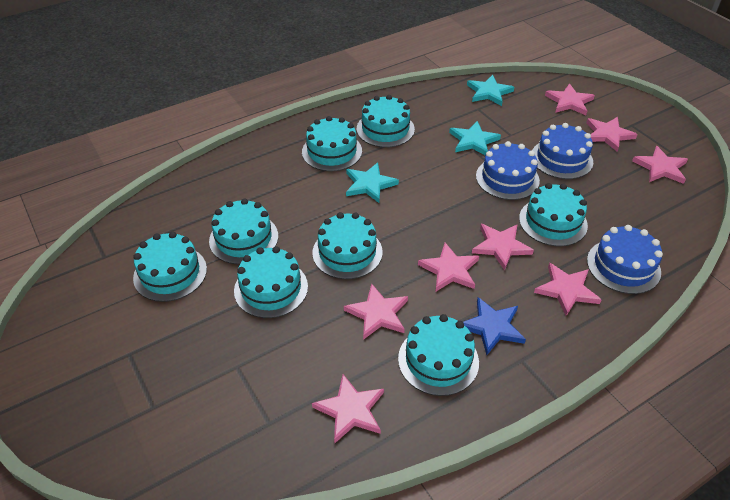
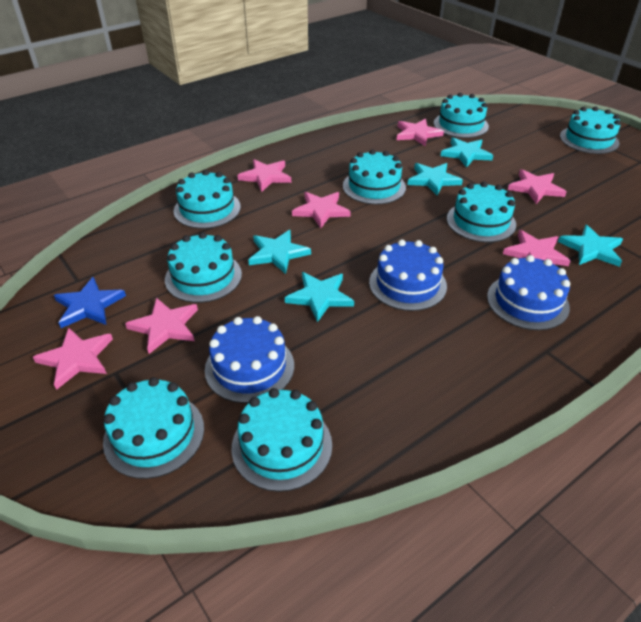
pink star: 8 -> 7
turquoise star: 3 -> 5

